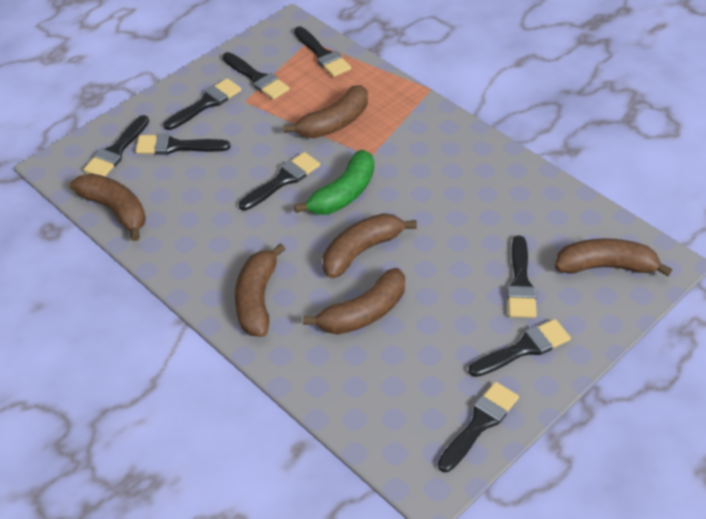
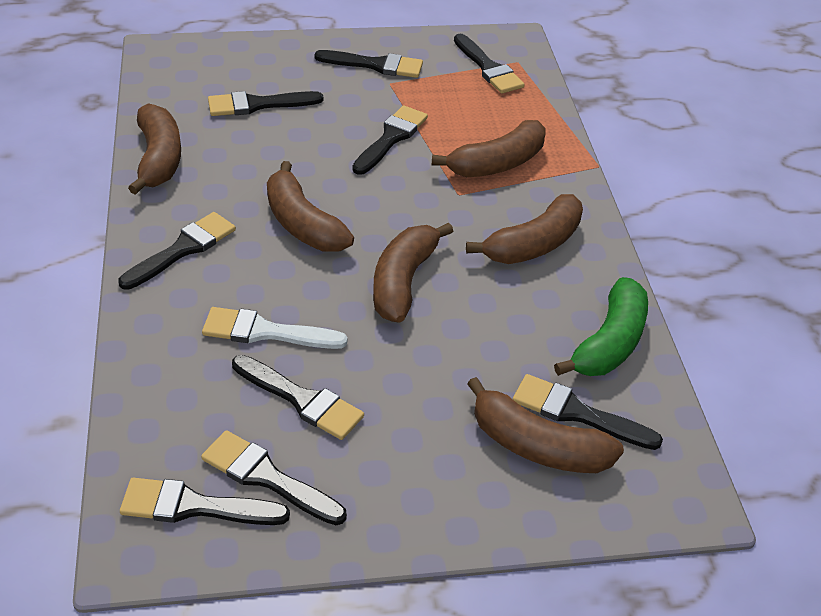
white brush: 0 -> 1

